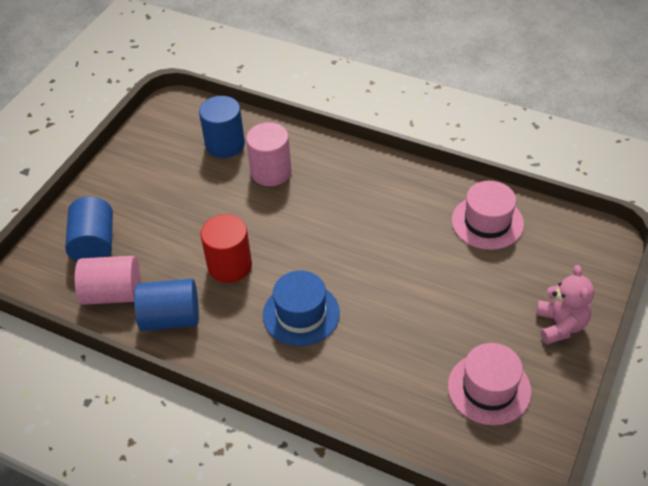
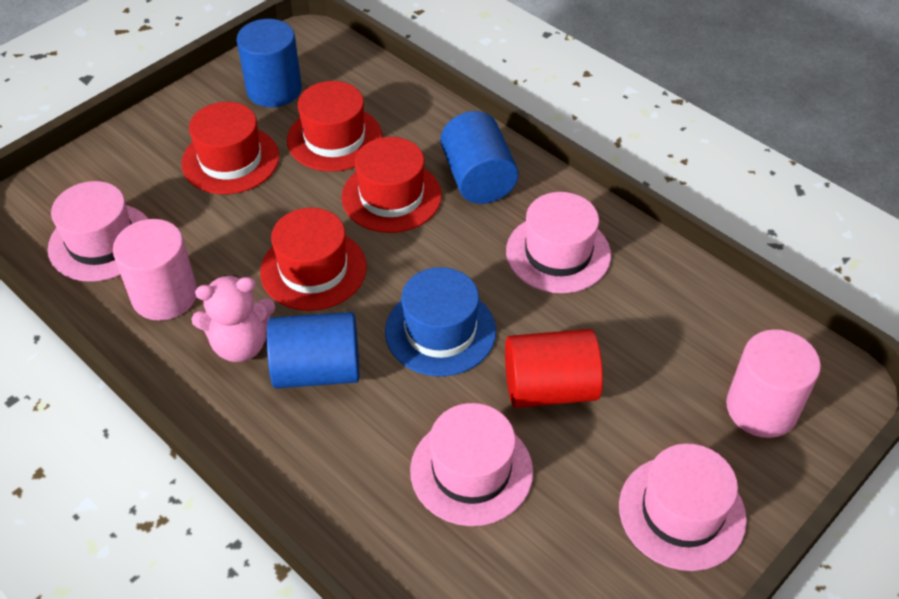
pink hat: 2 -> 4
red hat: 0 -> 4

